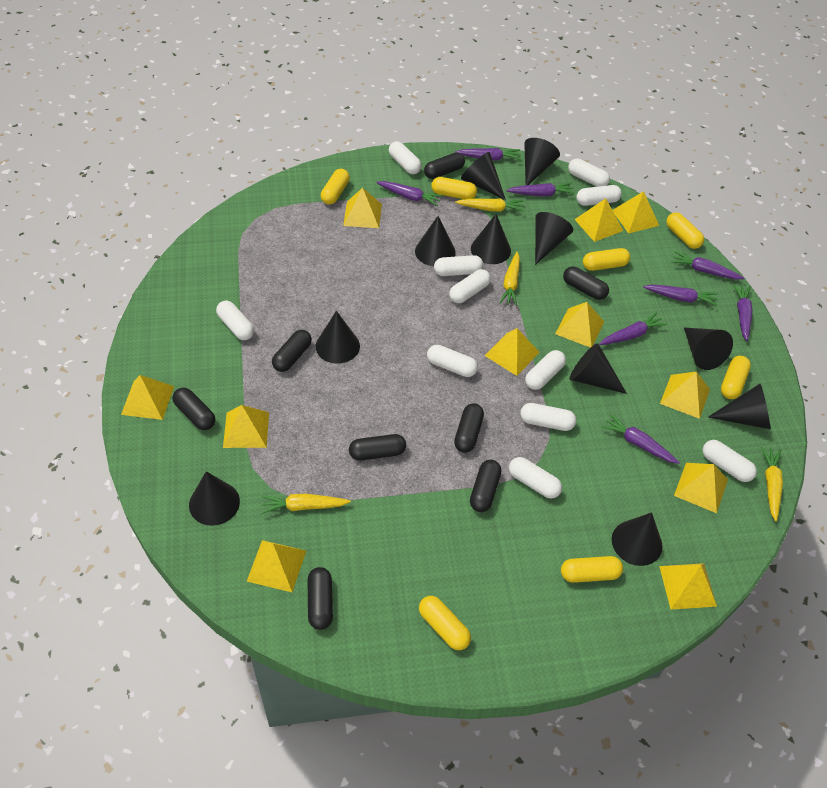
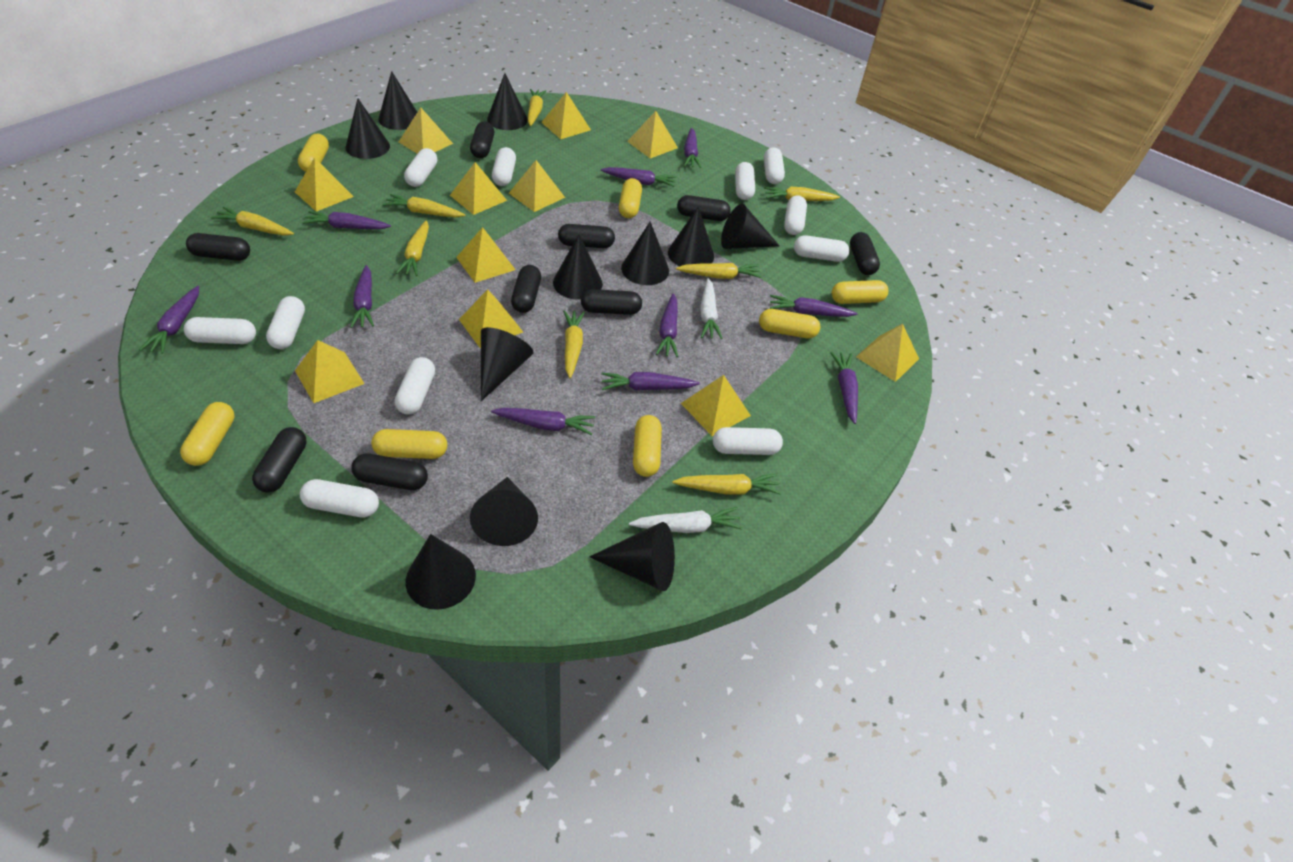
black capsule: 8 -> 9
purple carrot: 8 -> 10
white carrot: 0 -> 2
yellow carrot: 4 -> 8

